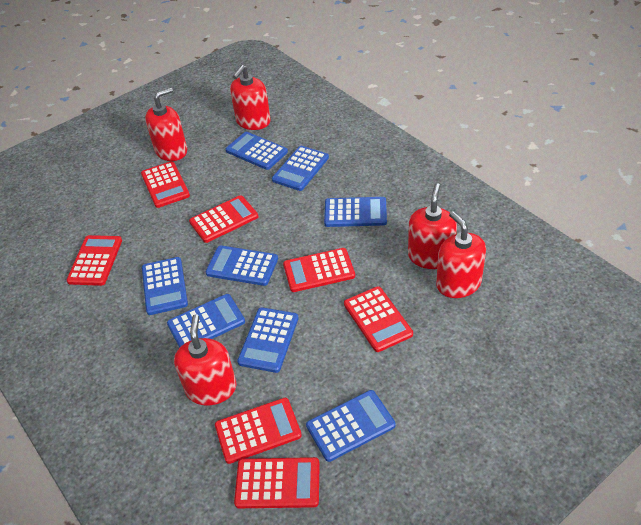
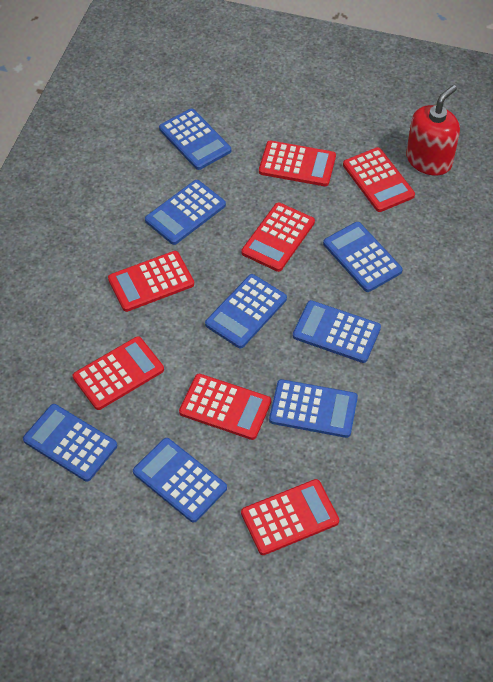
red soap dispenser: 5 -> 1

